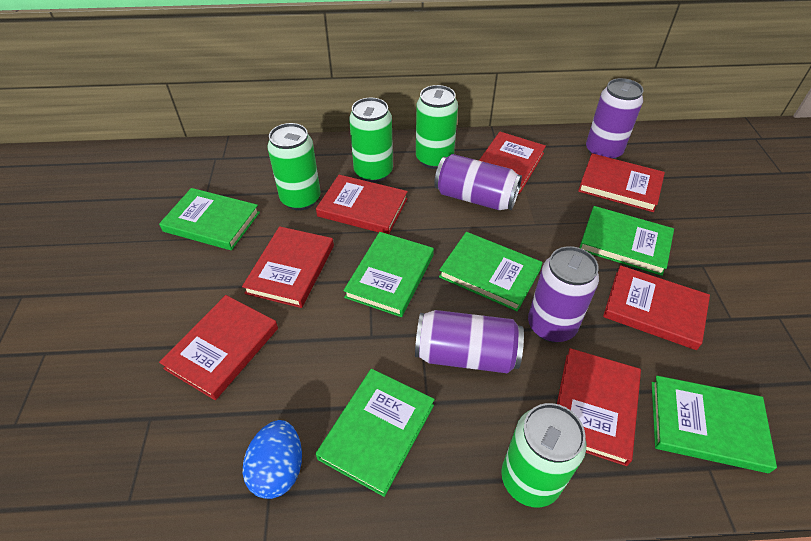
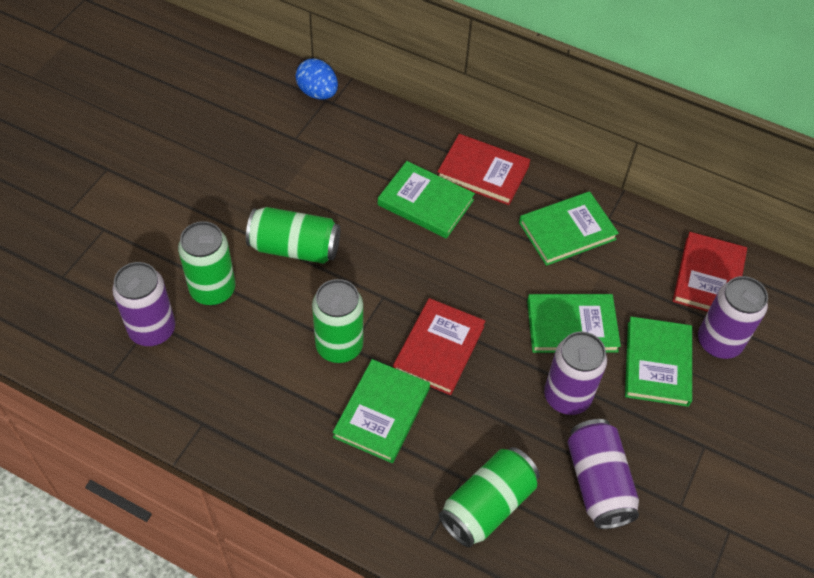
green book: 6 -> 5
red book: 7 -> 3

